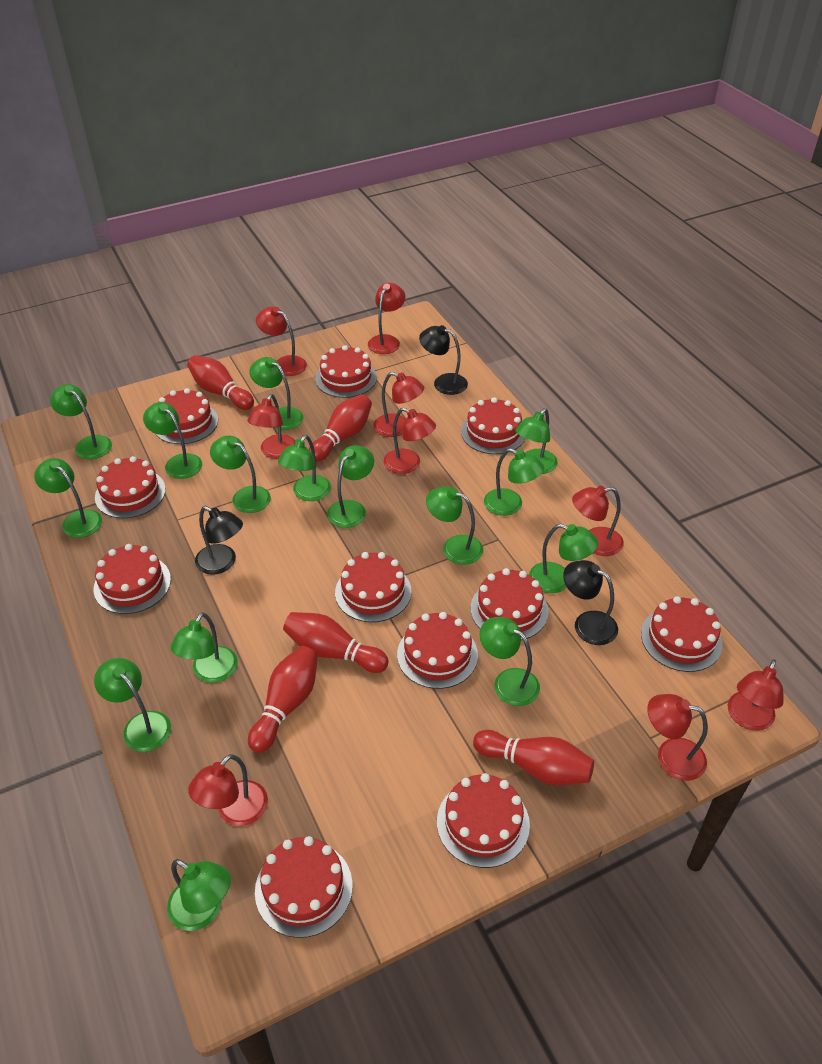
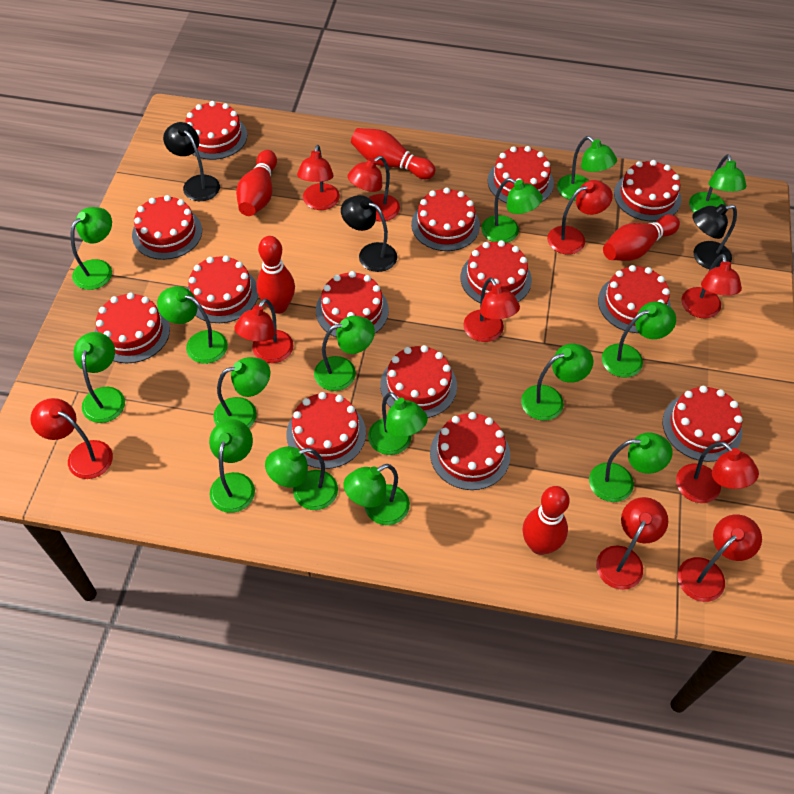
red cake: 11 -> 14
red lamp: 9 -> 10

